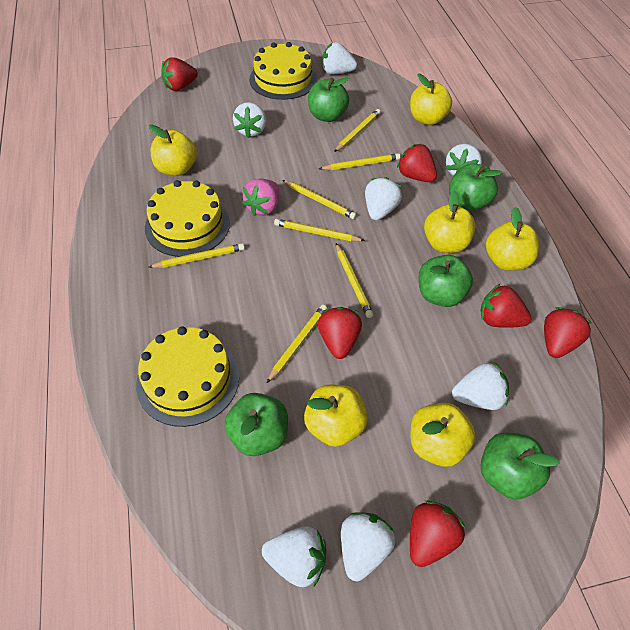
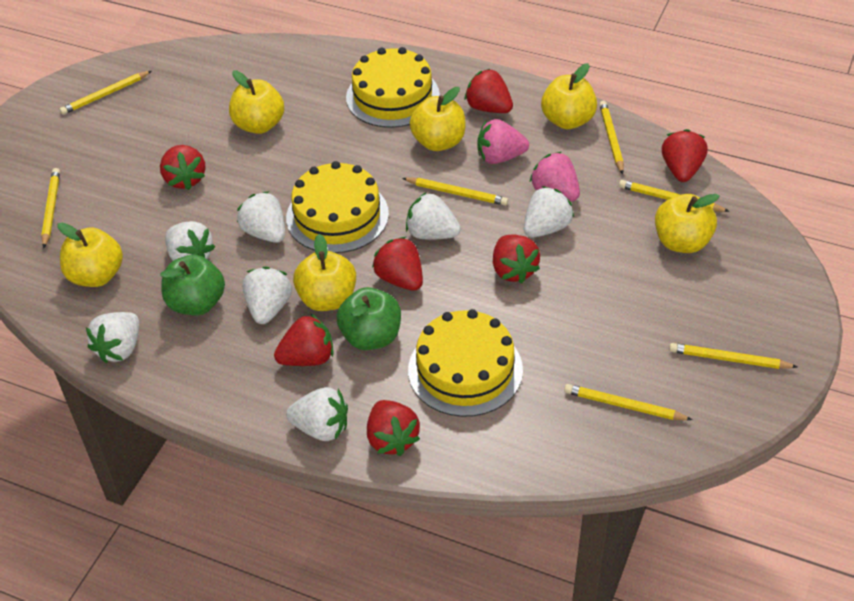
green apple: 5 -> 2
pink strawberry: 1 -> 2
red strawberry: 6 -> 7

